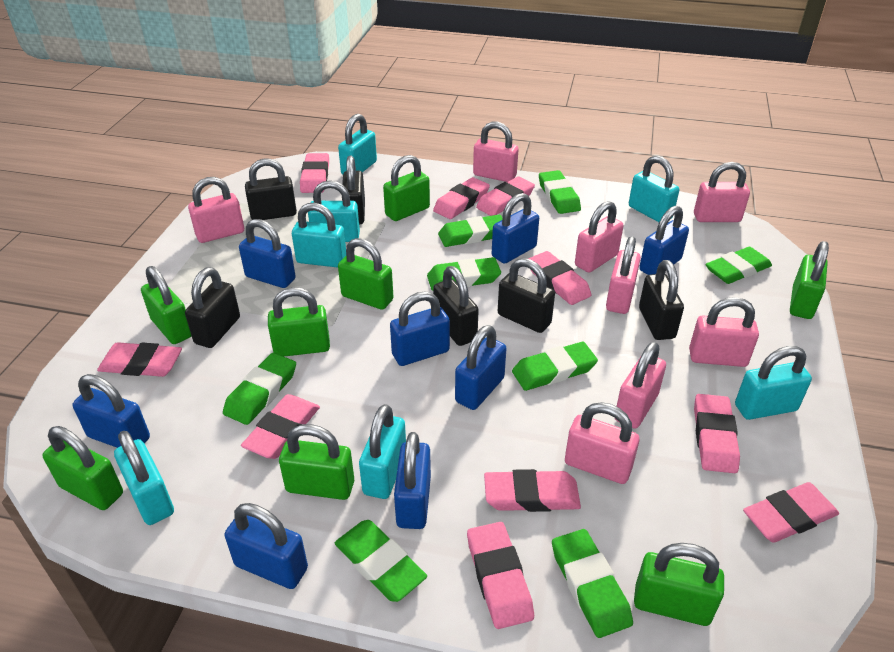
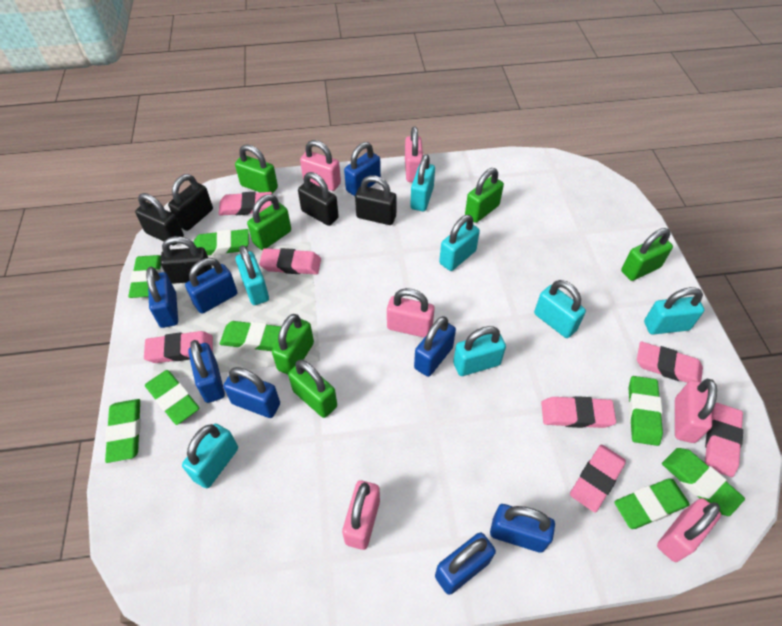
black padlock: 6 -> 5
green padlock: 8 -> 6
pink eraser: 10 -> 7
pink padlock: 8 -> 6

